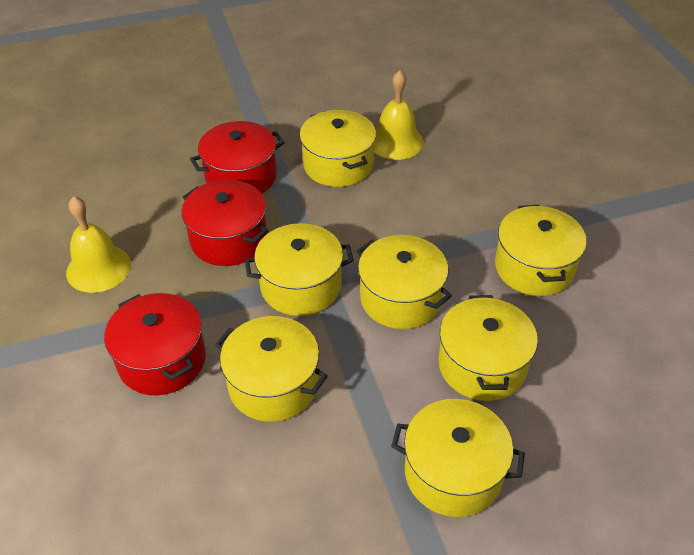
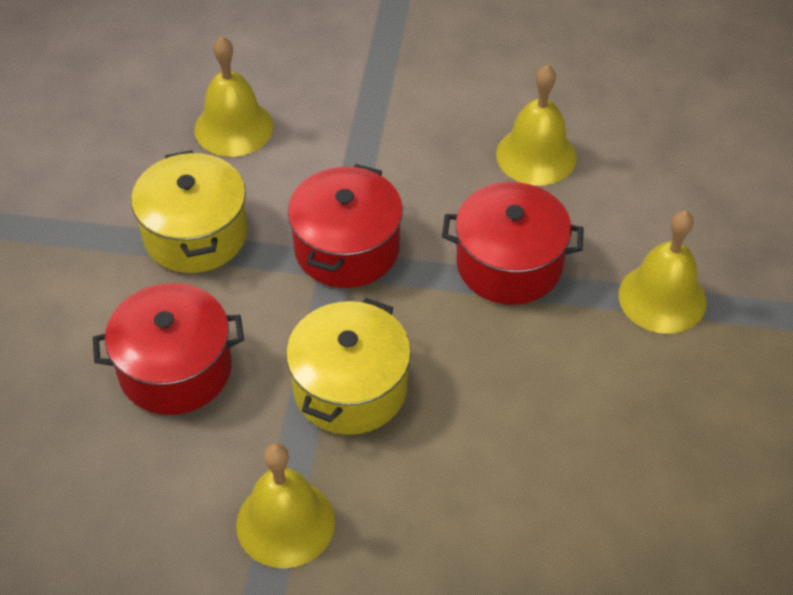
yellow bell: 2 -> 4
yellow pot: 7 -> 2

